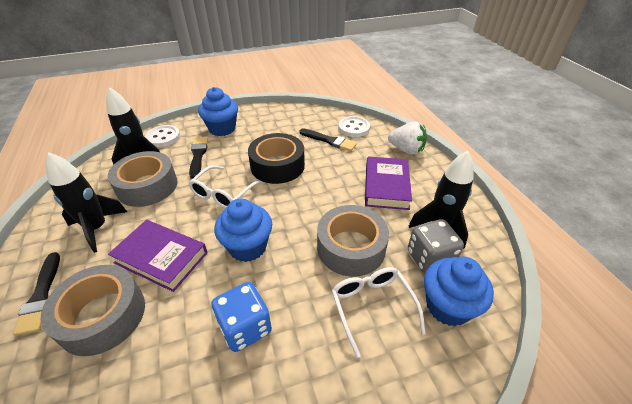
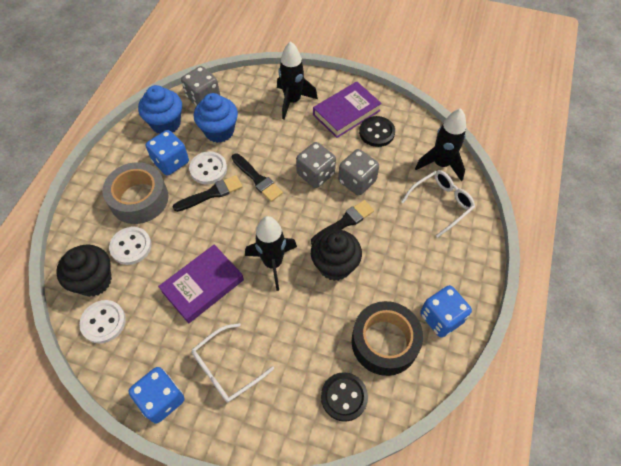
black button: 0 -> 2
black cupcake: 0 -> 2
blue cupcake: 3 -> 2
blue dice: 1 -> 3
grey dice: 1 -> 3
grey tape: 3 -> 1
white button: 2 -> 3
white strawberry: 1 -> 0

